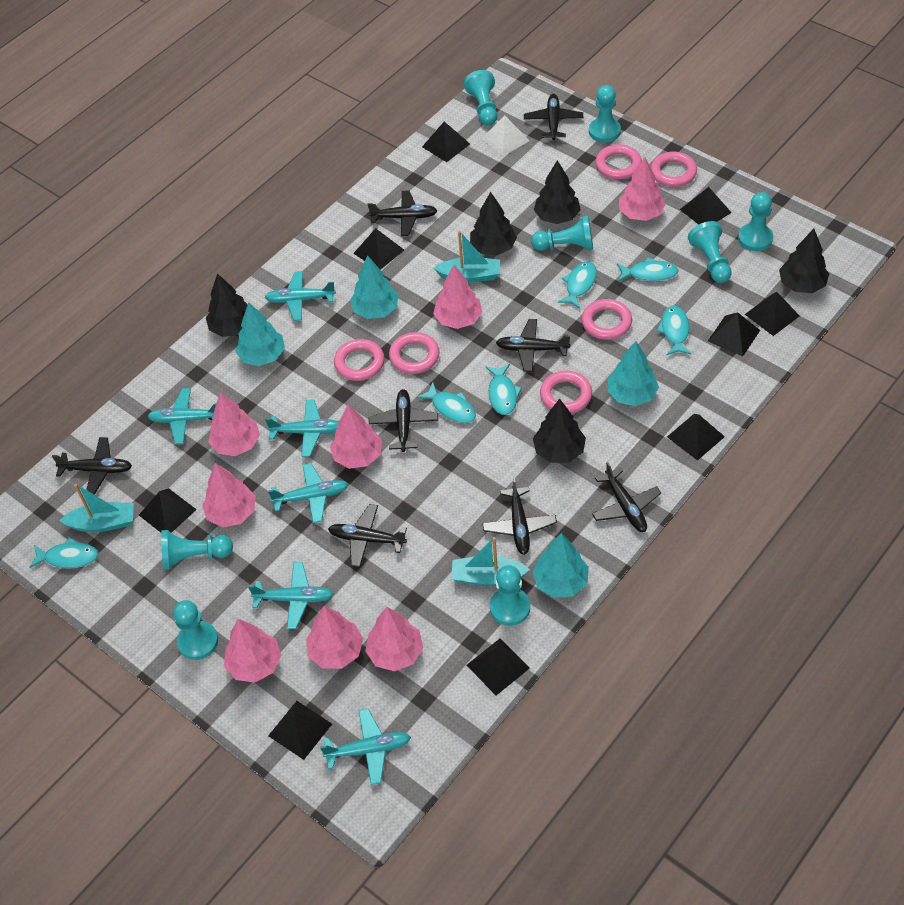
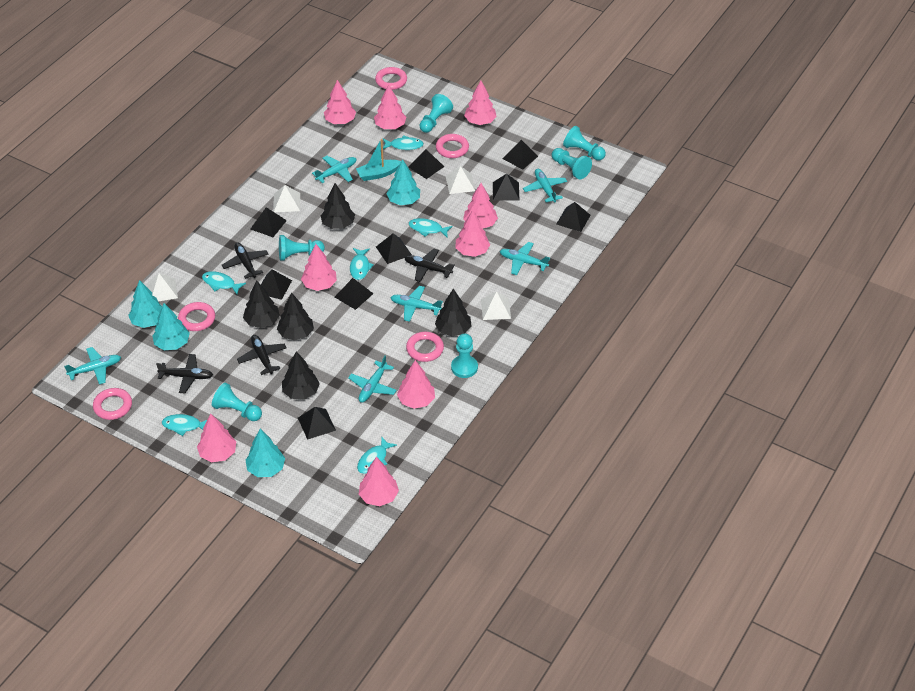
black plane: 8 -> 4
pink ring: 6 -> 5
pink tree: 8 -> 9
turquoise boat: 3 -> 1
turquoise pawn: 8 -> 6
white pyramid: 1 -> 4

